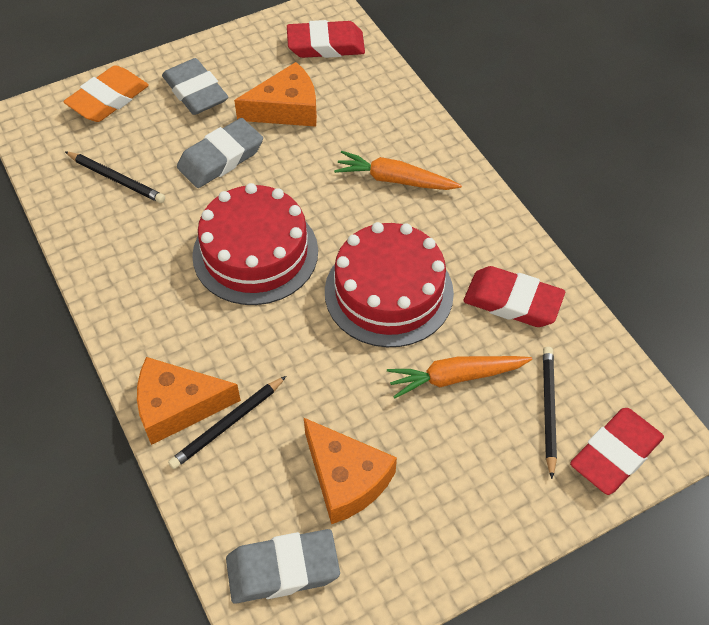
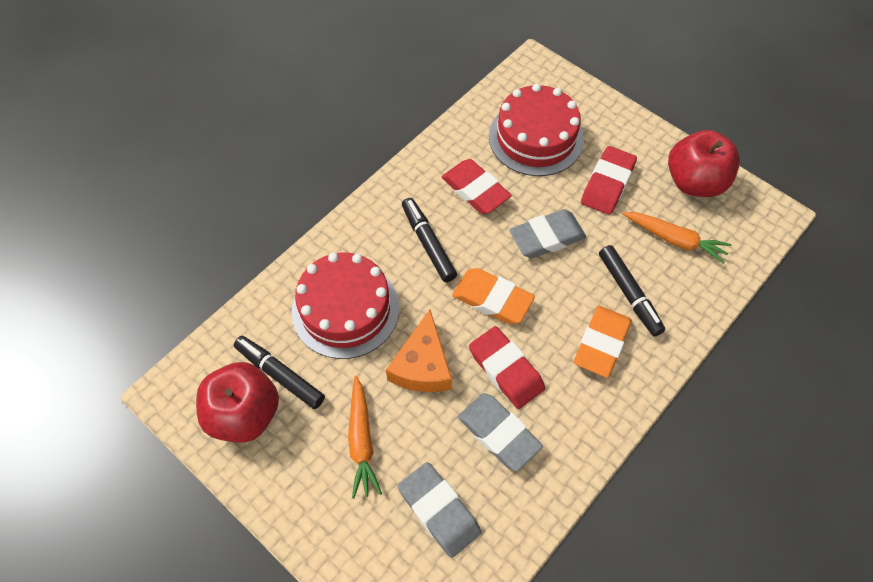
black marker: 0 -> 3
black pencil: 3 -> 0
orange cheese: 3 -> 1
orange eraser: 1 -> 2
red apple: 0 -> 2

